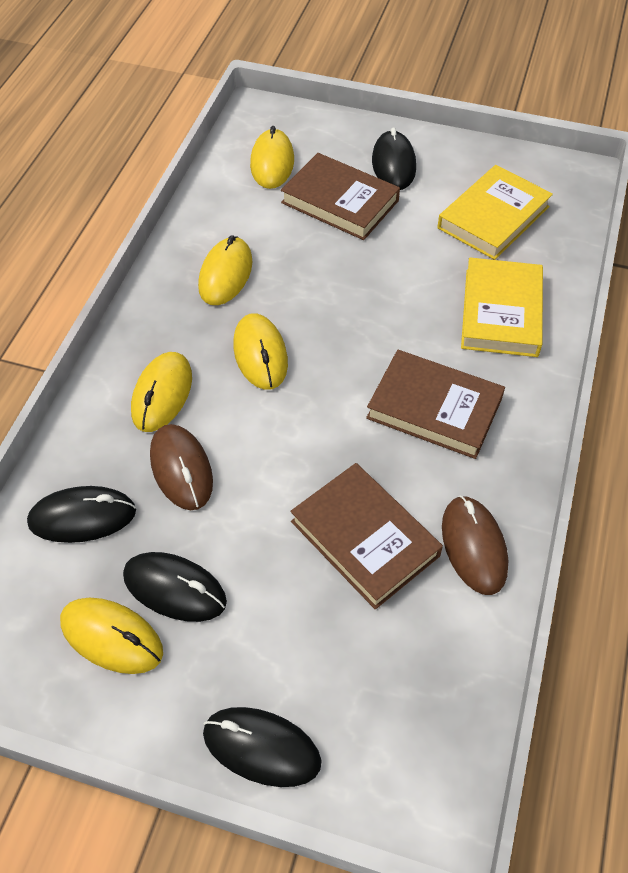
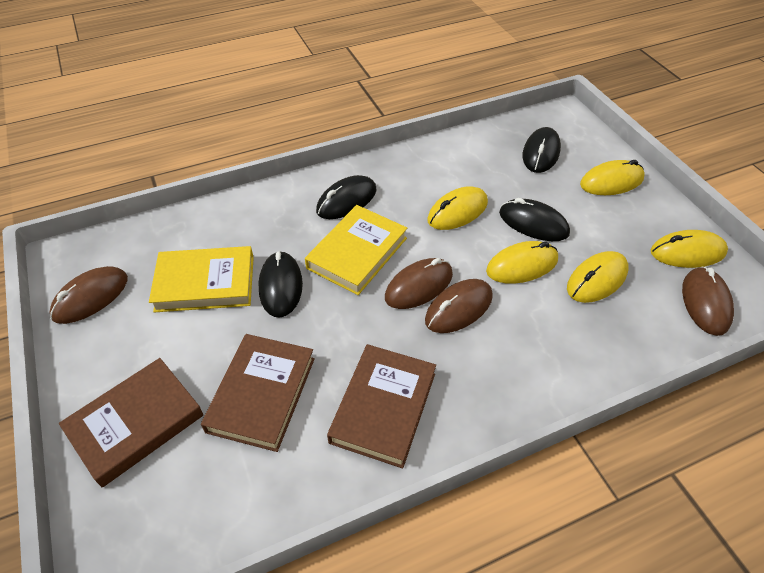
brown mouse: 2 -> 4

